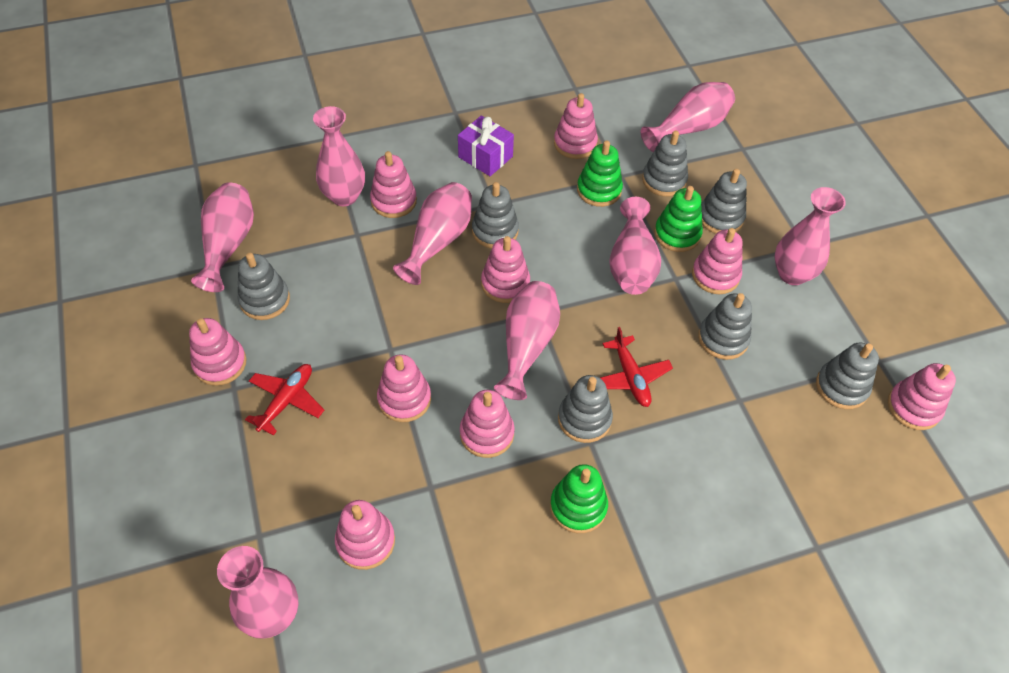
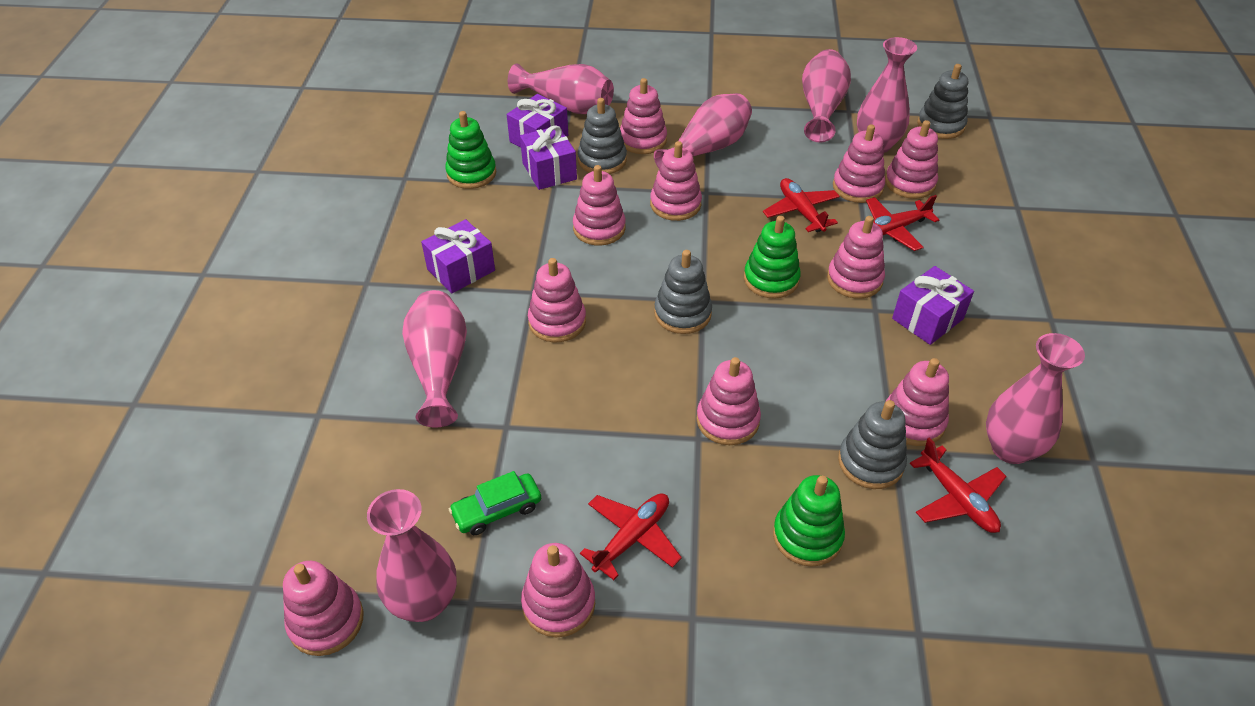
green car: 0 -> 1
grey stacking toy: 7 -> 4
pink stacking toy: 9 -> 11
pink vase: 8 -> 7
purple gift: 1 -> 4
red plane: 2 -> 4

